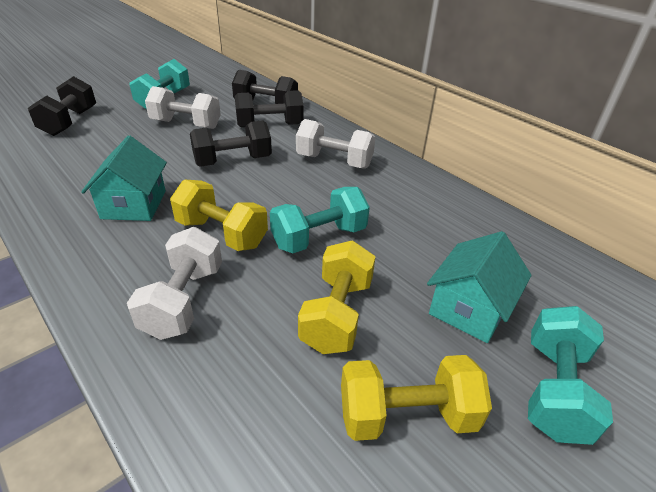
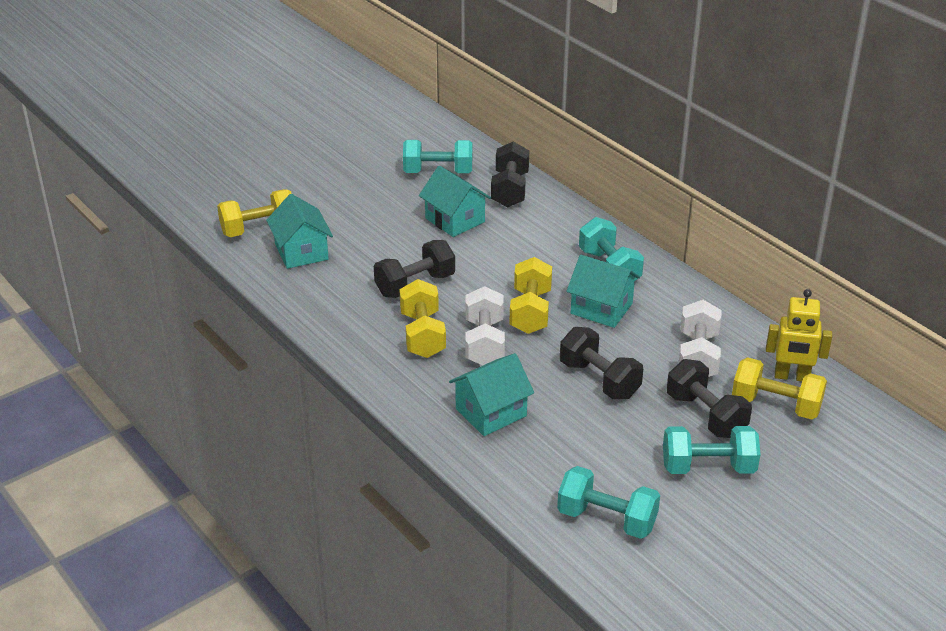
turquoise dumbbell: 3 -> 4
turquoise house: 2 -> 4
white dumbbell: 3 -> 2
yellow dumbbell: 3 -> 4
yellow robot: 0 -> 1

